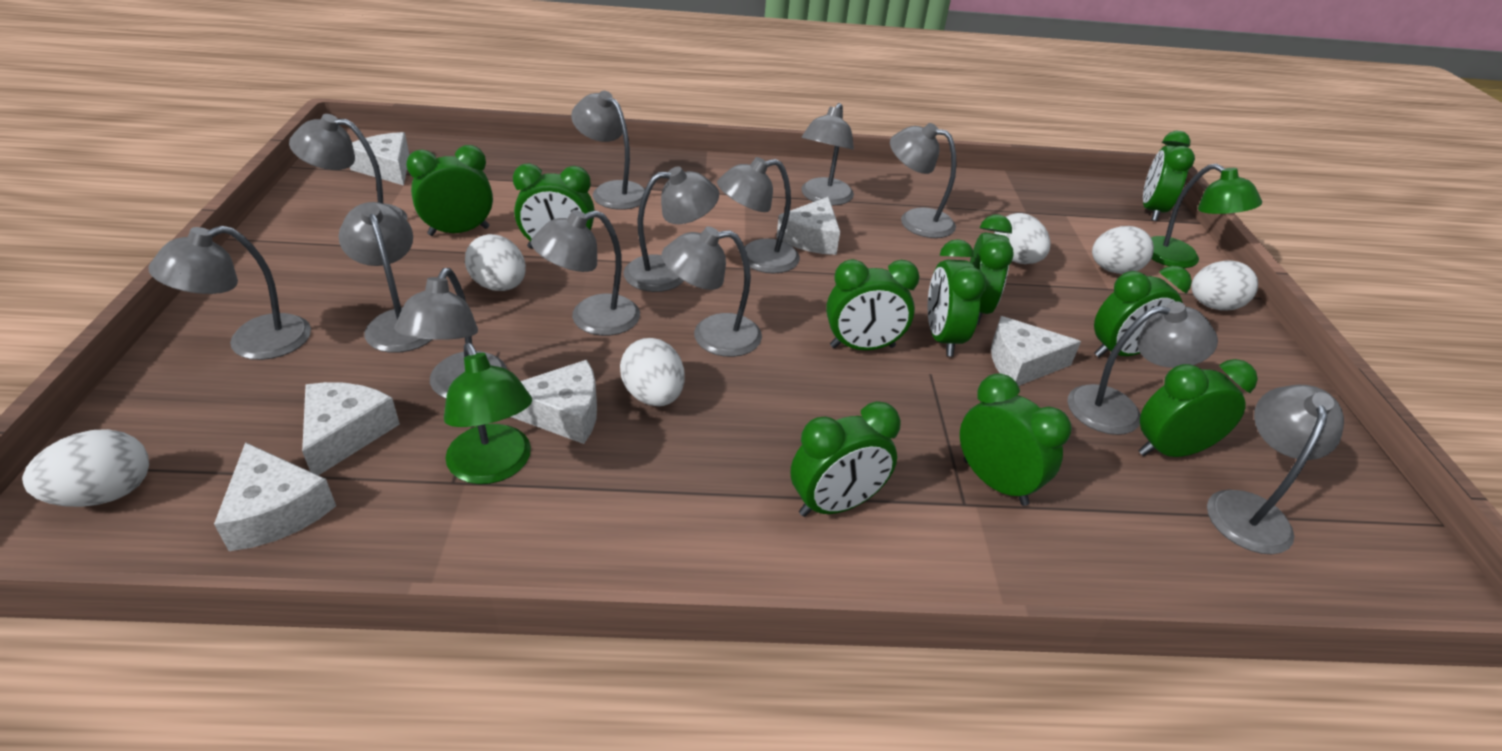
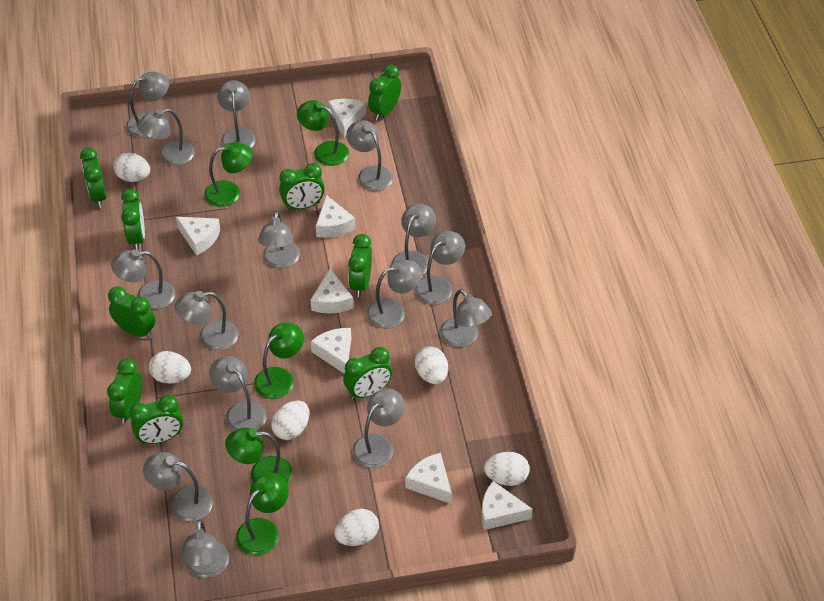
green clock: 10 -> 9
green lamp: 2 -> 5
grey lamp: 13 -> 15
white cheese: 6 -> 7

